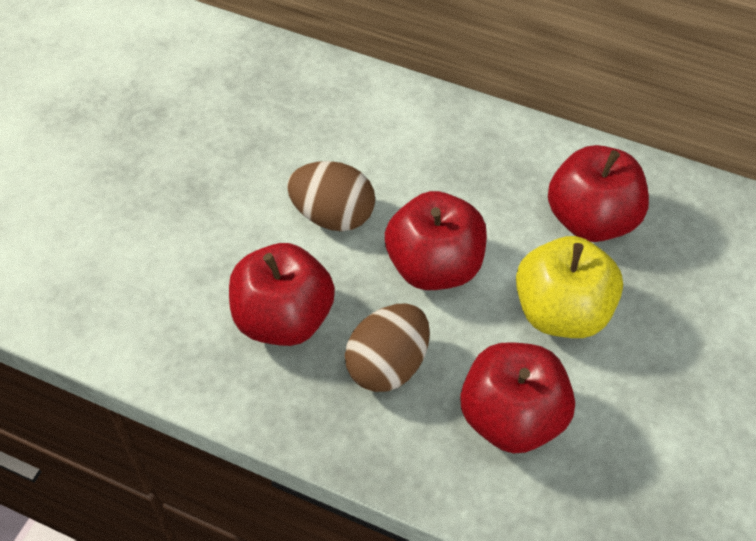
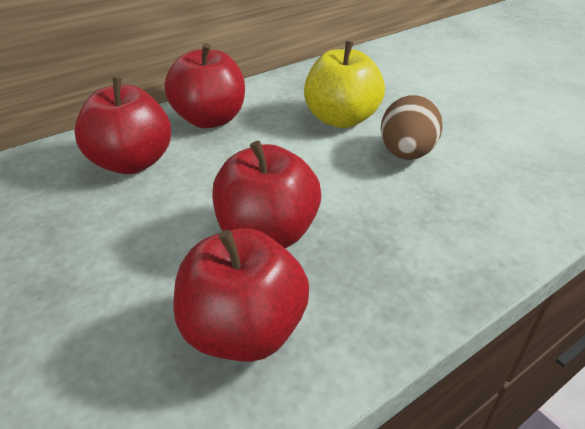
brown egg: 2 -> 1

